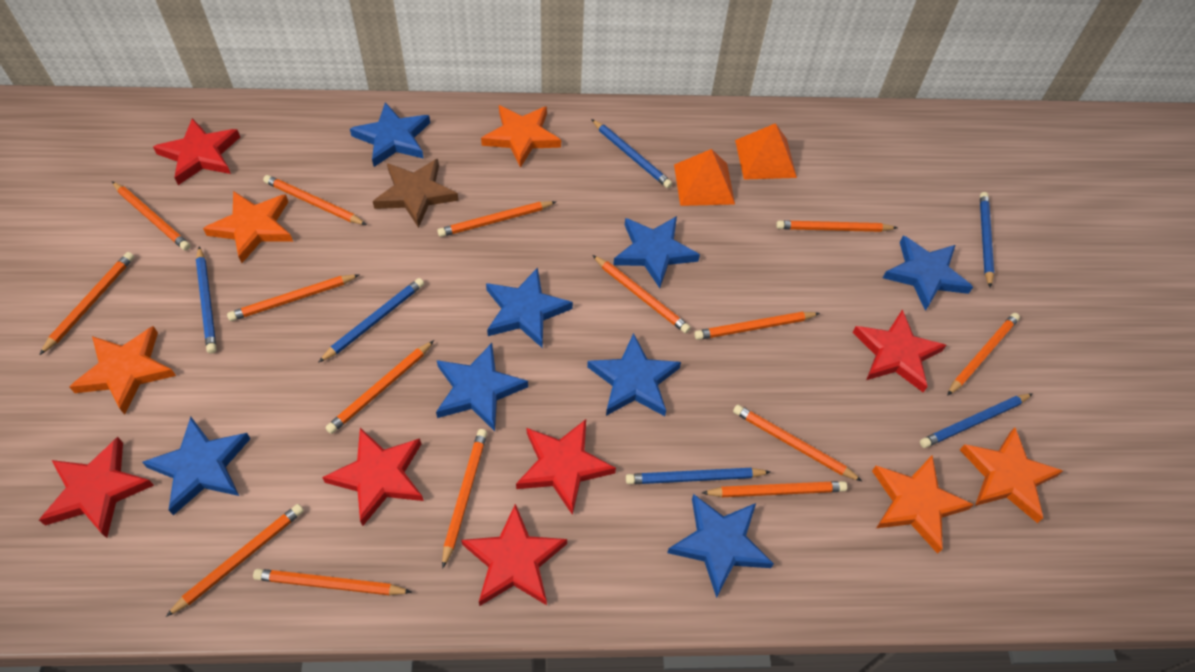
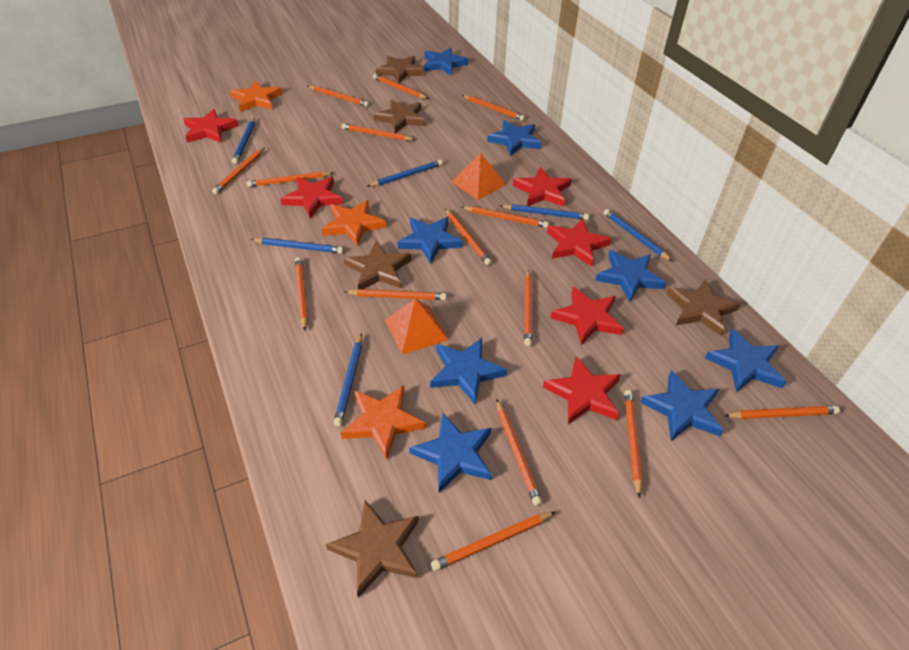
brown star: 1 -> 5
orange star: 5 -> 3

